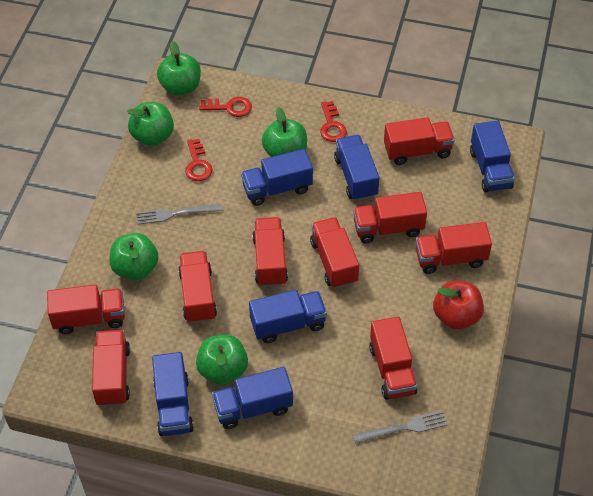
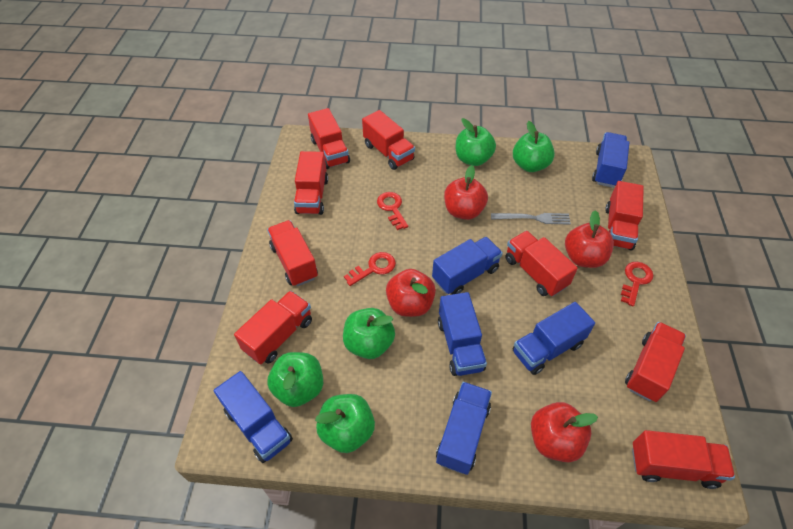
grey fork: 2 -> 1
red apple: 1 -> 4

